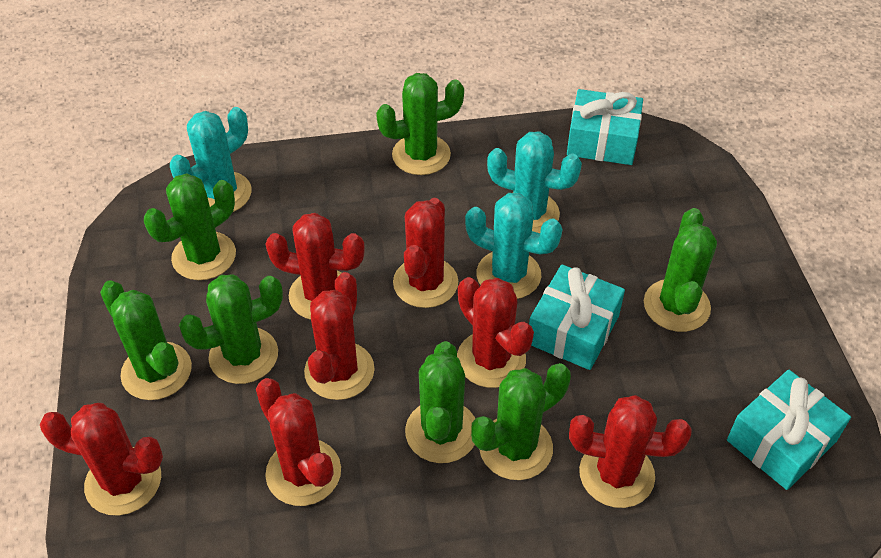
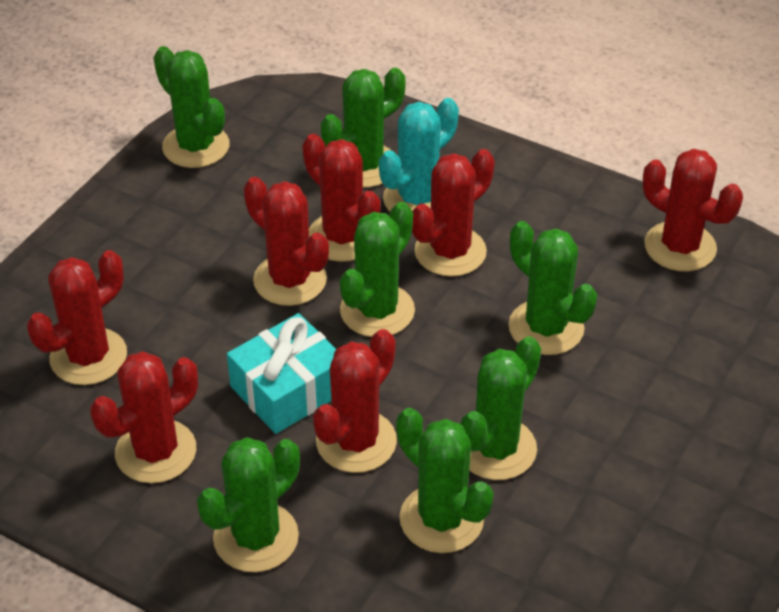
turquoise cactus: 3 -> 1
turquoise gift: 3 -> 1

